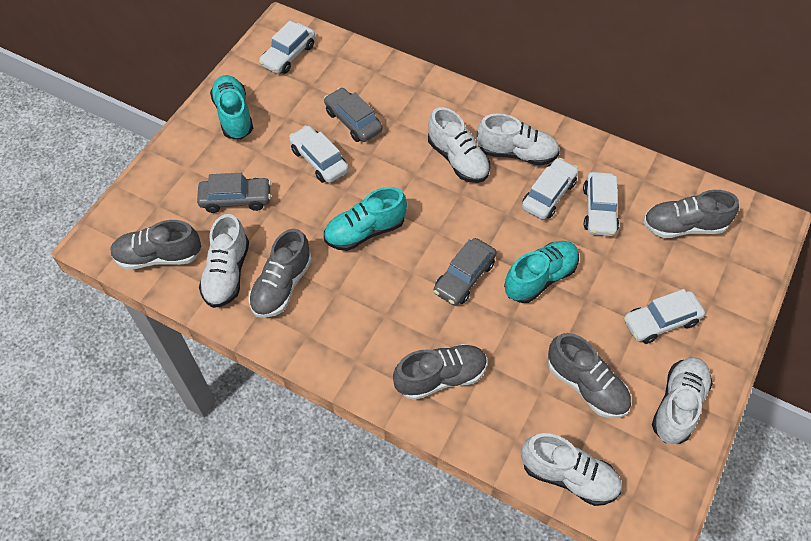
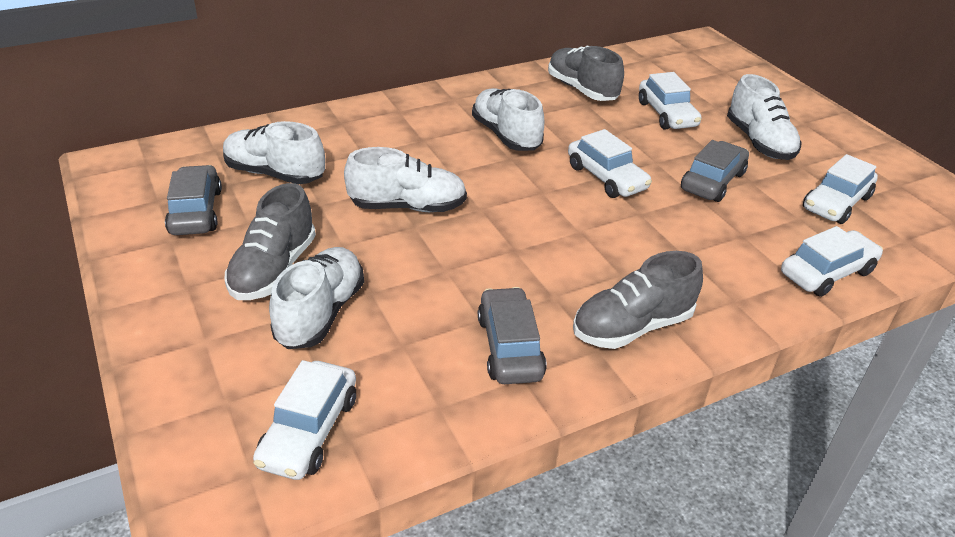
grey shoe: 5 -> 3
turquoise shoe: 3 -> 0

